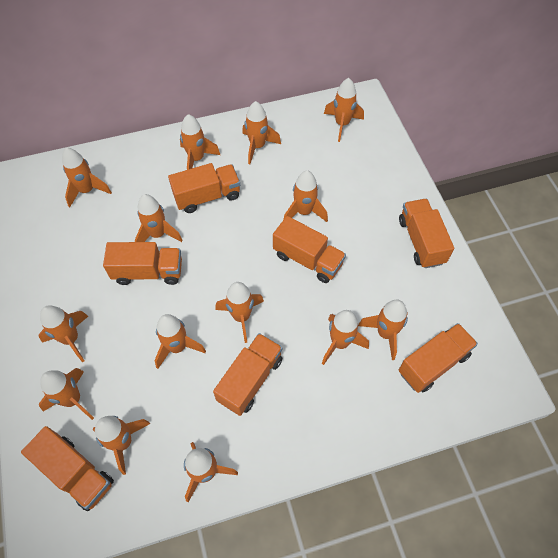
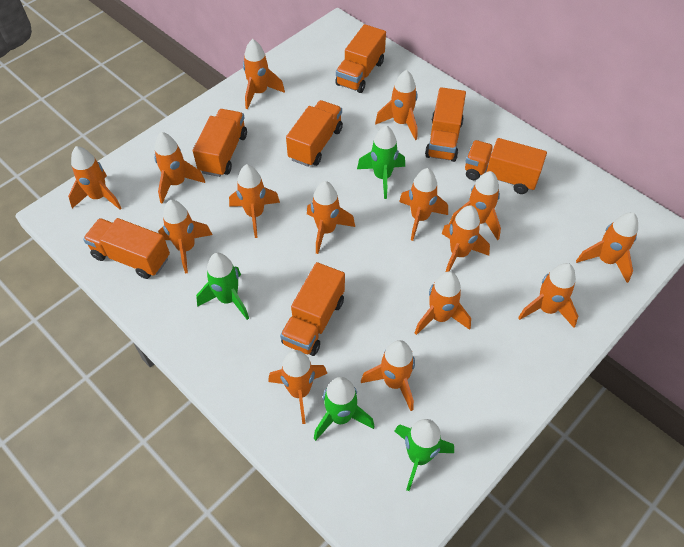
green rocket: 0 -> 4
orange rocket: 14 -> 15

